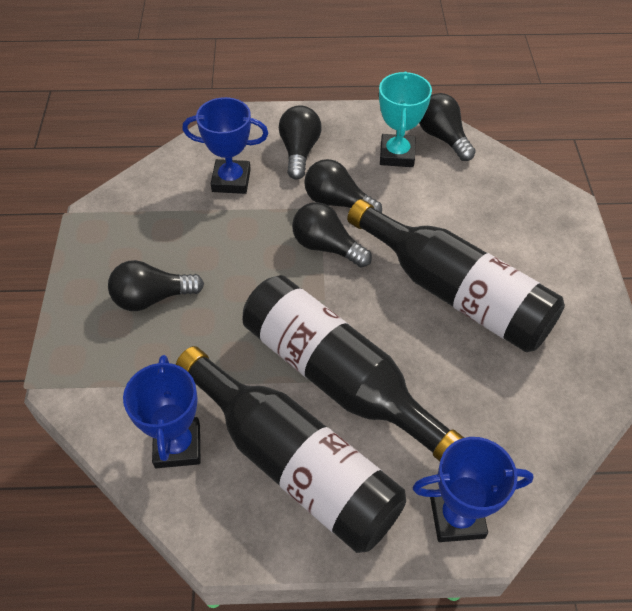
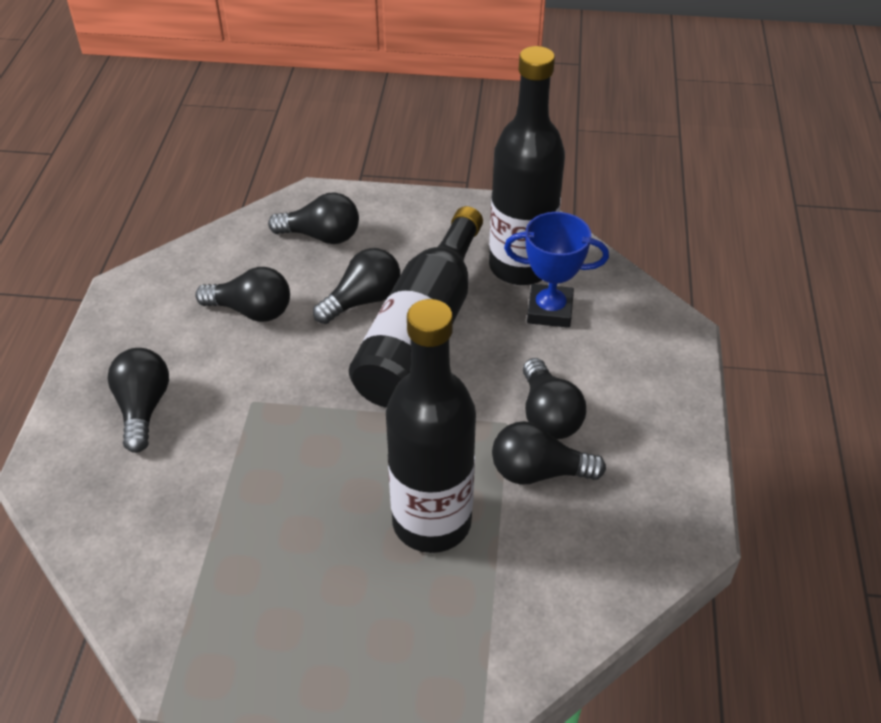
black light bulb: 5 -> 6
blue trophy: 3 -> 1
turquoise trophy: 1 -> 0

